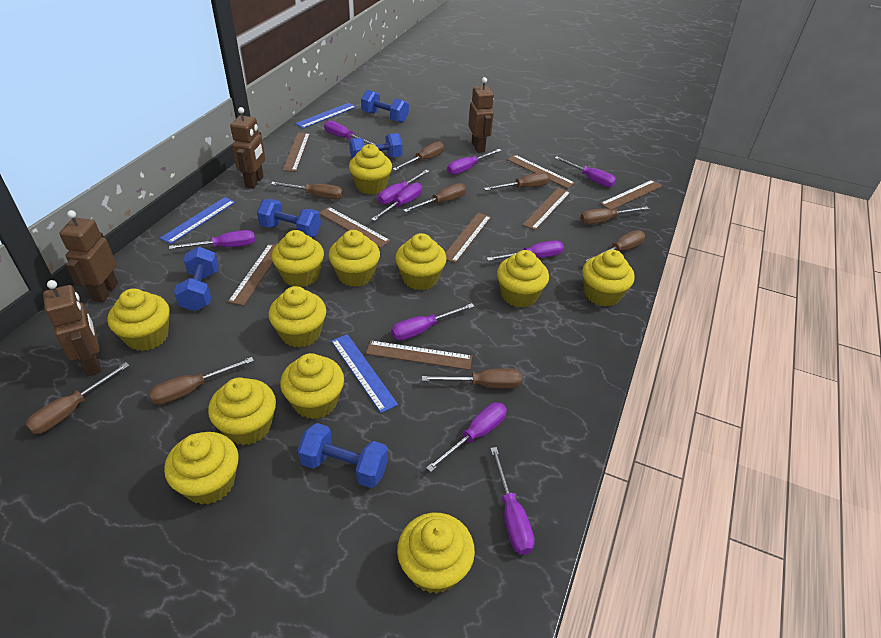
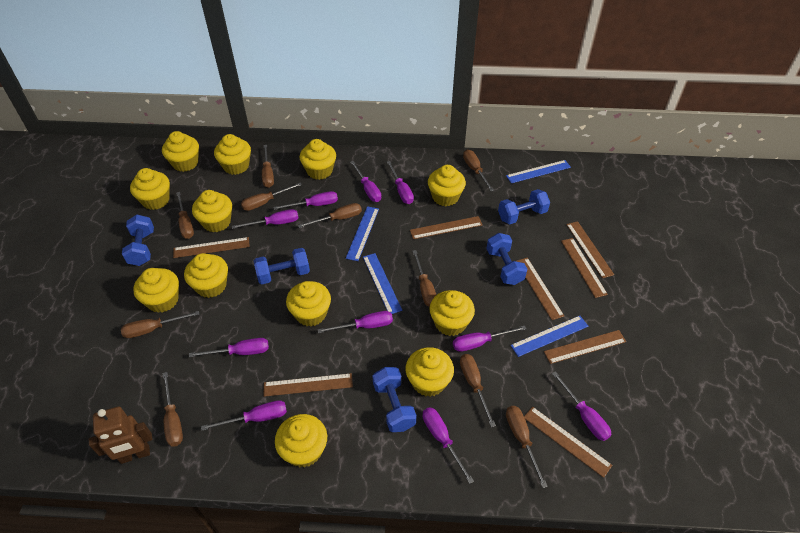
blue ruler: 3 -> 4
brown robot: 4 -> 1
brown screwdriver: 9 -> 10

